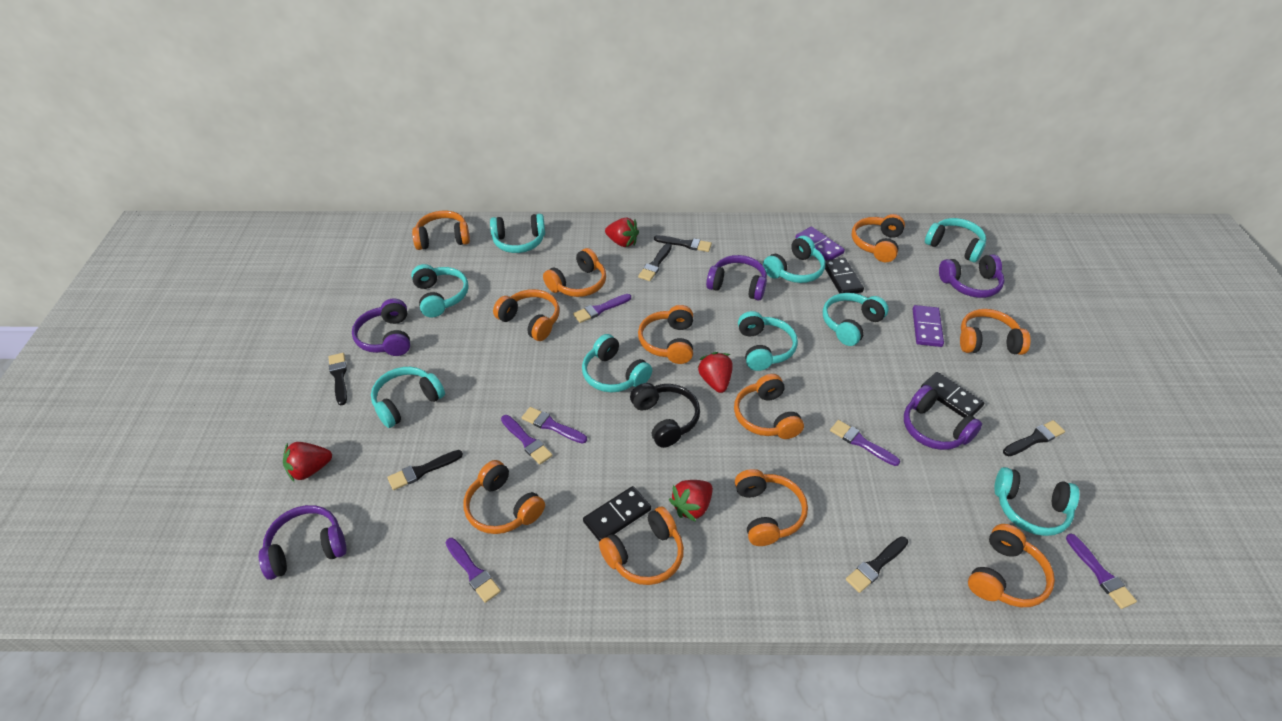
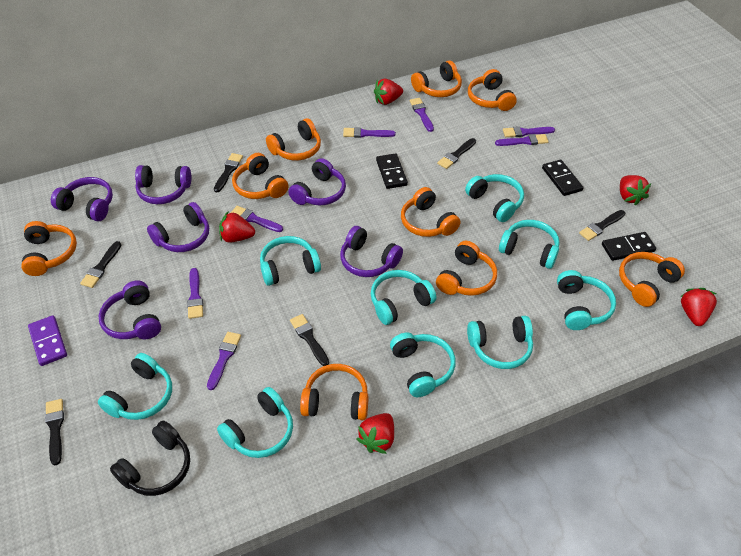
orange headphones: 11 -> 9
purple brush: 6 -> 7
purple domino: 2 -> 1
purple headphones: 5 -> 6
red strawberry: 4 -> 5

